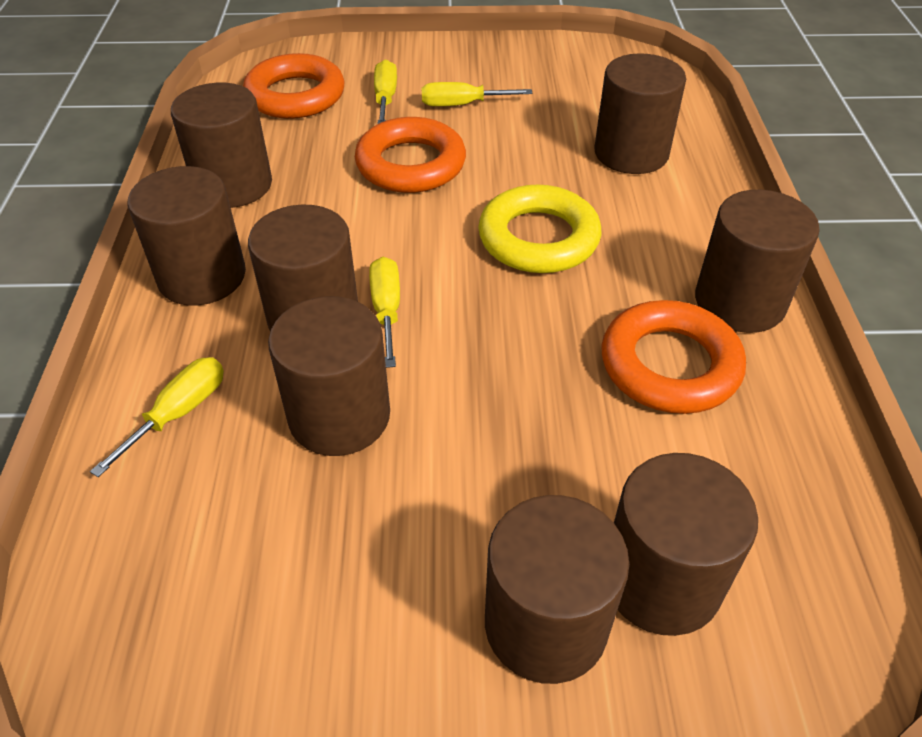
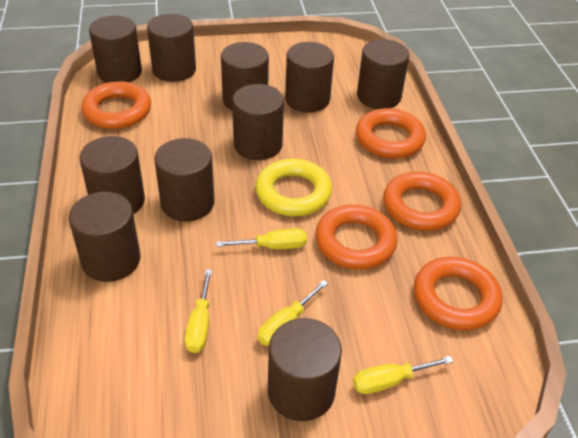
brown cylinder: 8 -> 10
orange ring: 3 -> 5

